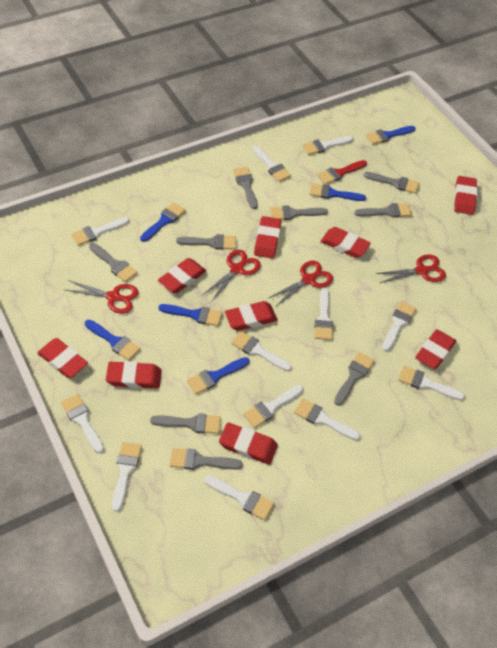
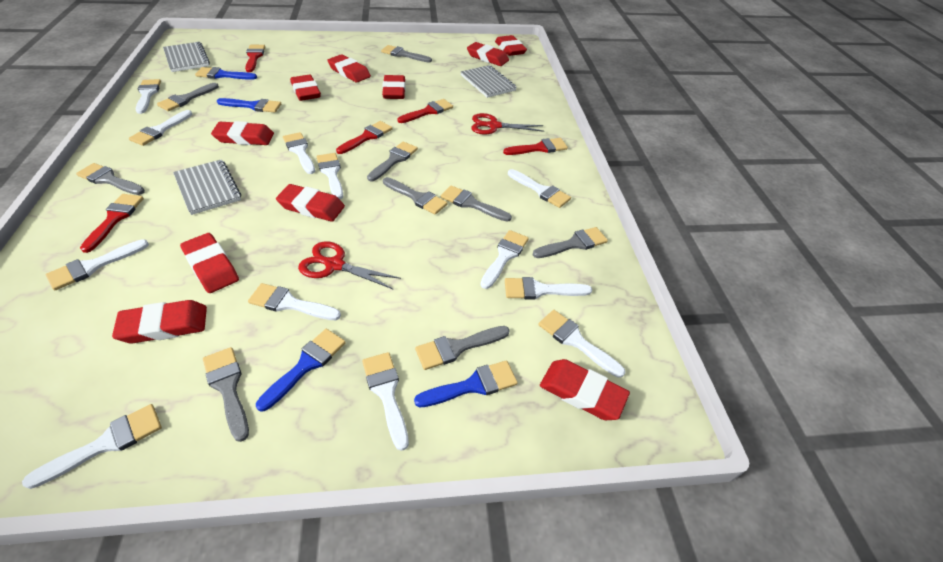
blue brush: 6 -> 4
grey notebook: 0 -> 3
red brush: 1 -> 5
red eraser: 9 -> 10
red scissors: 4 -> 2

